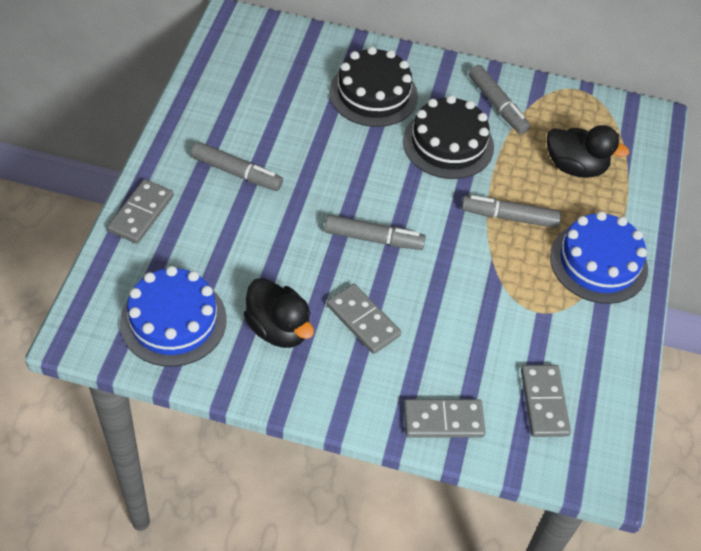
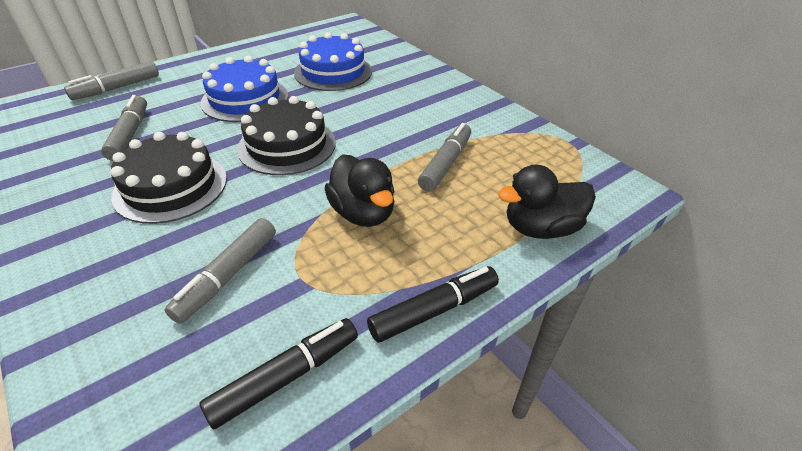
black marker: 0 -> 2
grey domino: 4 -> 0

